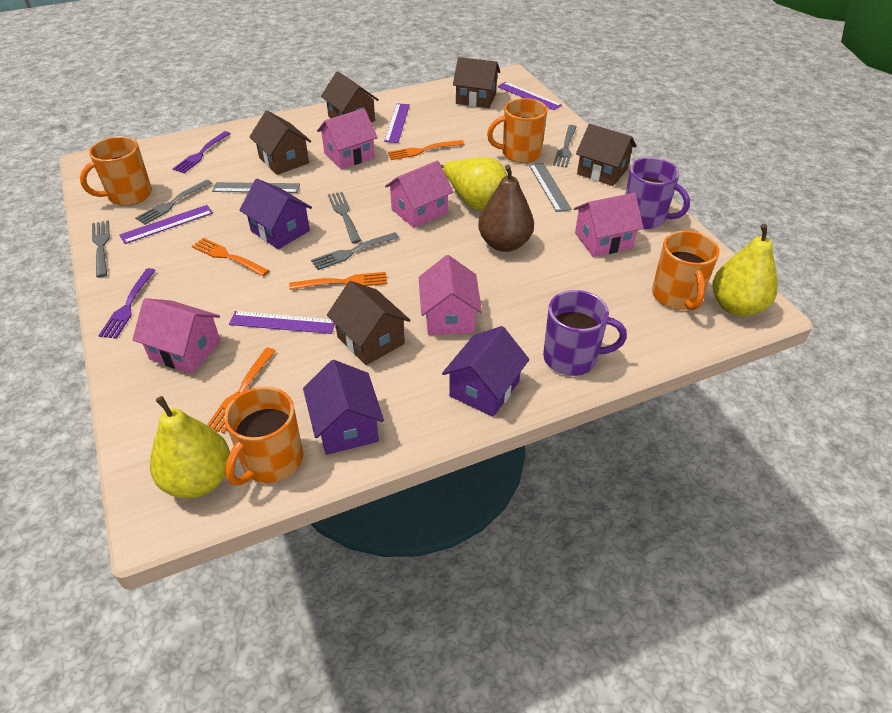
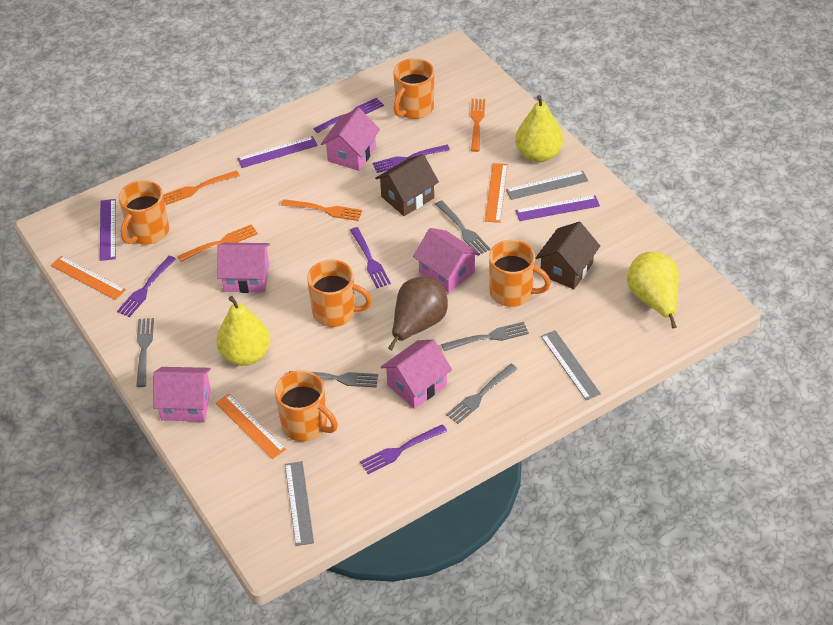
brown house: 5 -> 2
grey ruler: 2 -> 3
orange mug: 4 -> 5
orange ruler: 0 -> 3
purple fork: 2 -> 5
purple house: 3 -> 0
purple mug: 2 -> 0
purple ruler: 4 -> 3

